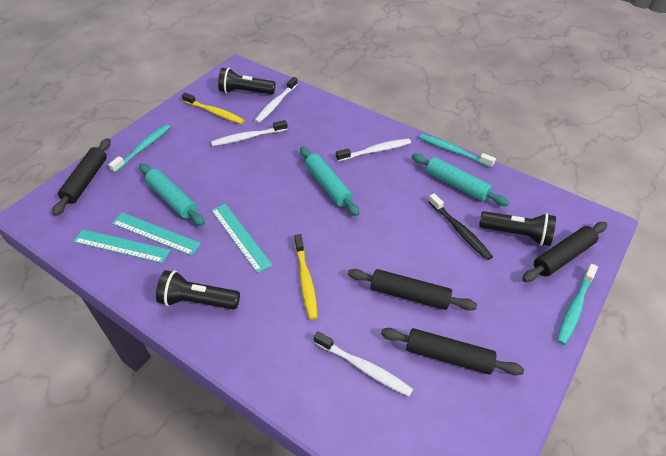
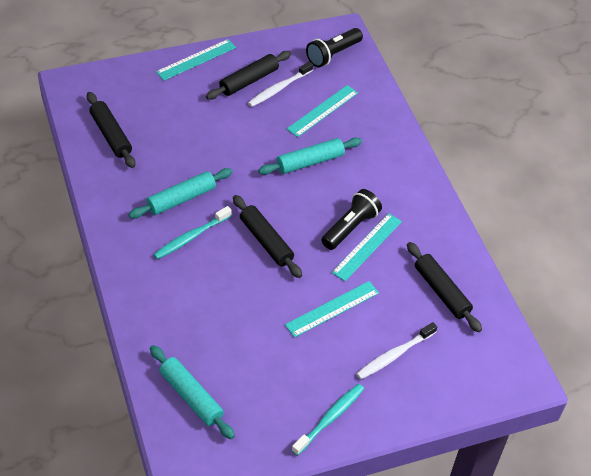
black flashlight: 3 -> 2
black toothbrush: 1 -> 0
turquoise ruler: 3 -> 4
turquoise toothbrush: 3 -> 2
white toothbrush: 4 -> 2
yellow toothbrush: 2 -> 0

